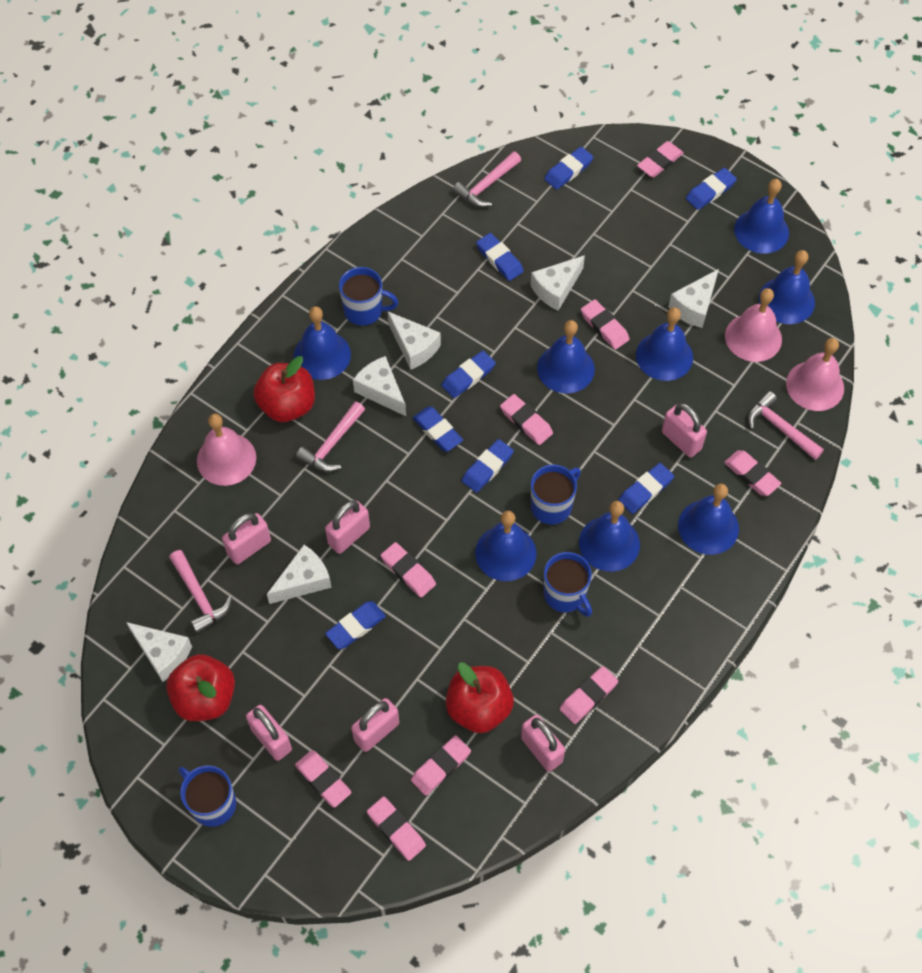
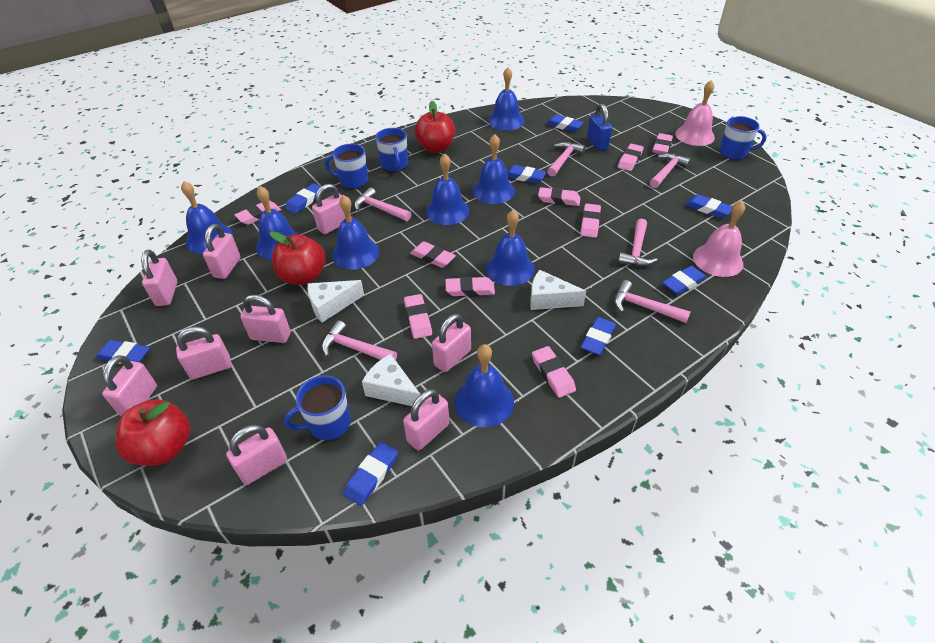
blue padlock: 0 -> 1
pink bell: 3 -> 2
pink hammer: 4 -> 6
pink padlock: 6 -> 9
white cheese: 6 -> 3

